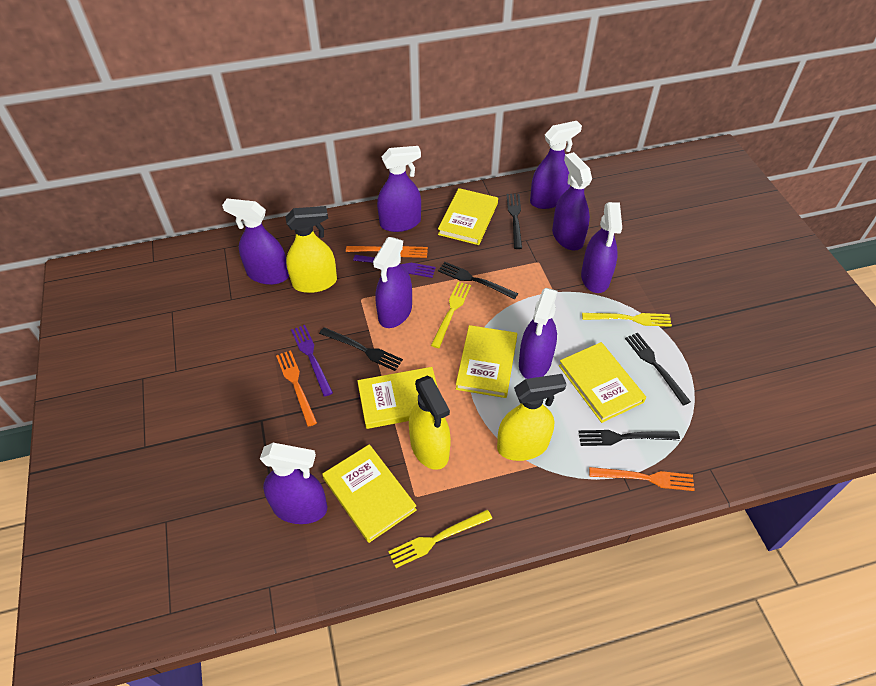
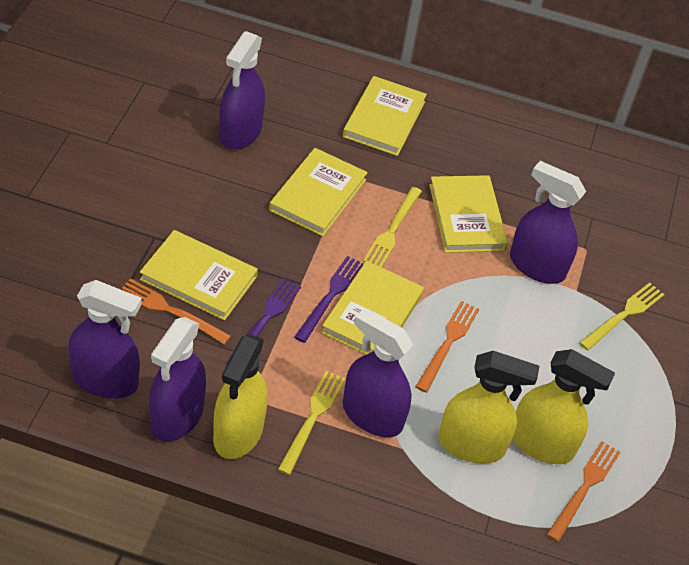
black fork: 5 -> 0
purple spray bottle: 8 -> 5

